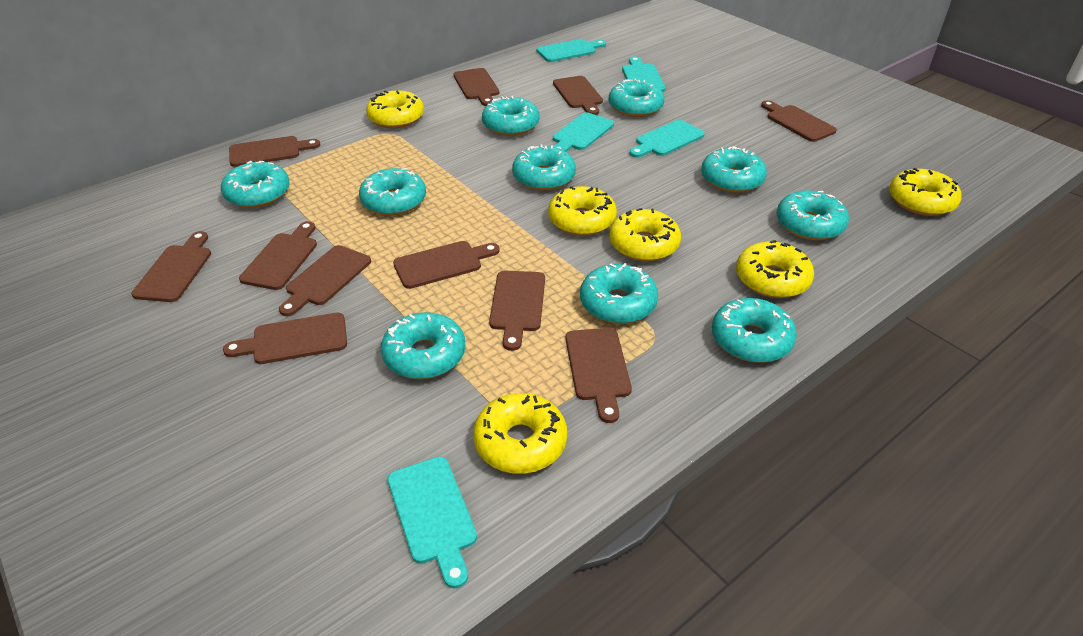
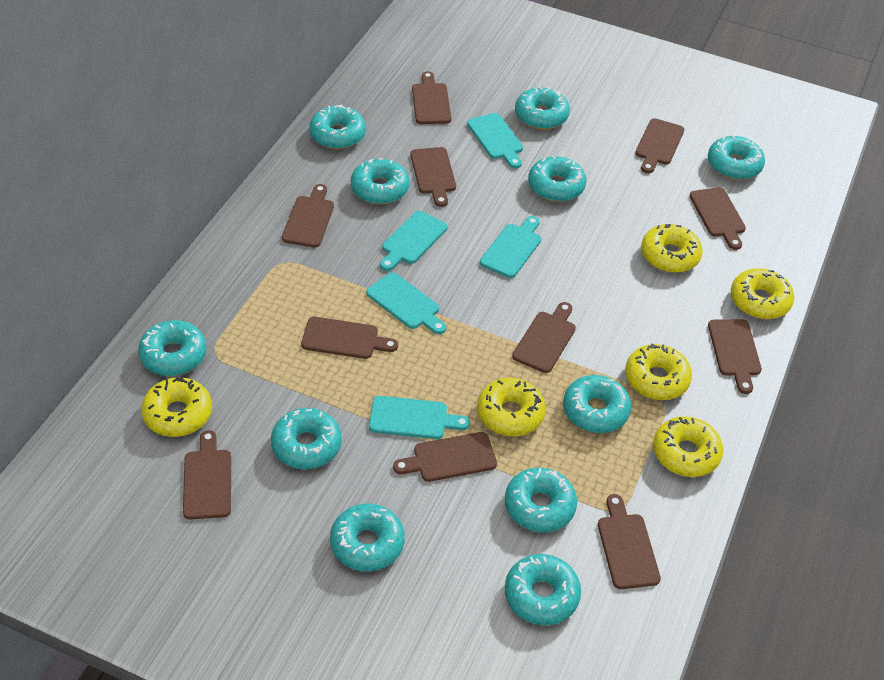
turquoise donut: 10 -> 11

